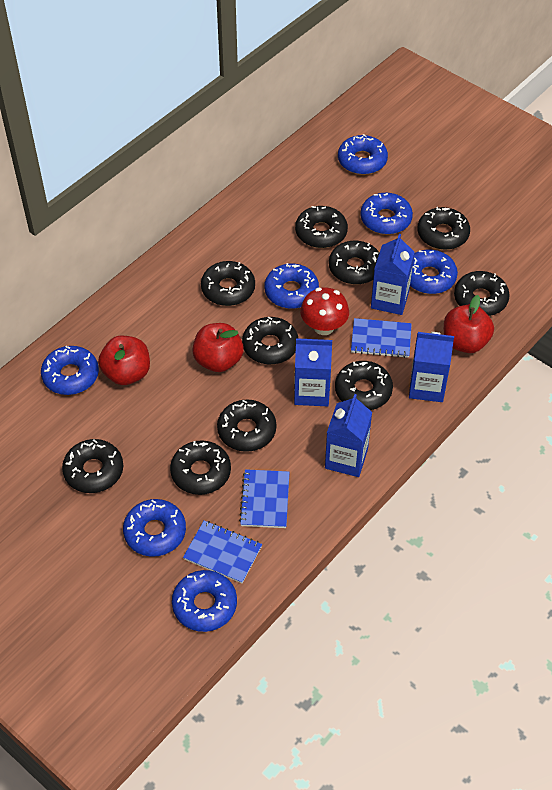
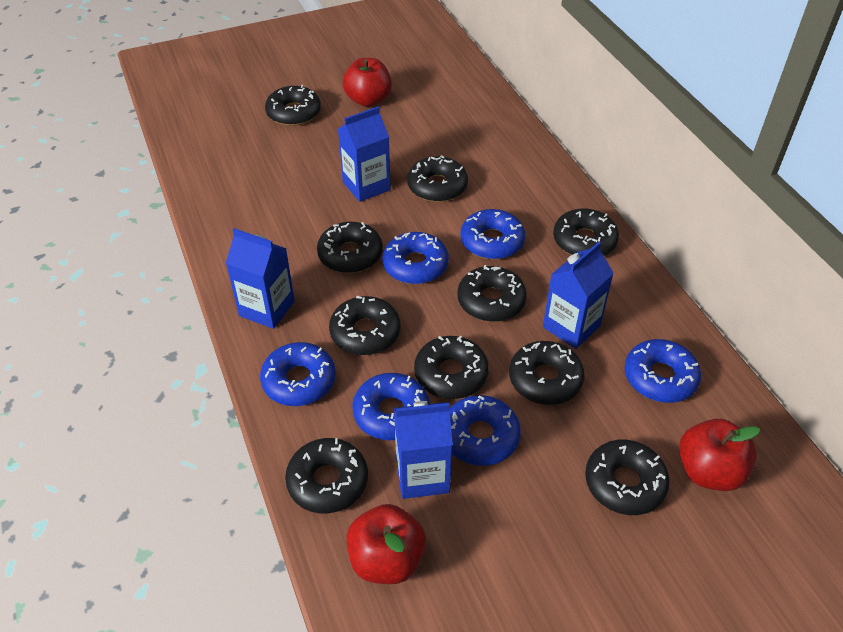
blue donut: 7 -> 6
blue notebook: 3 -> 0
red mushroom: 1 -> 0

